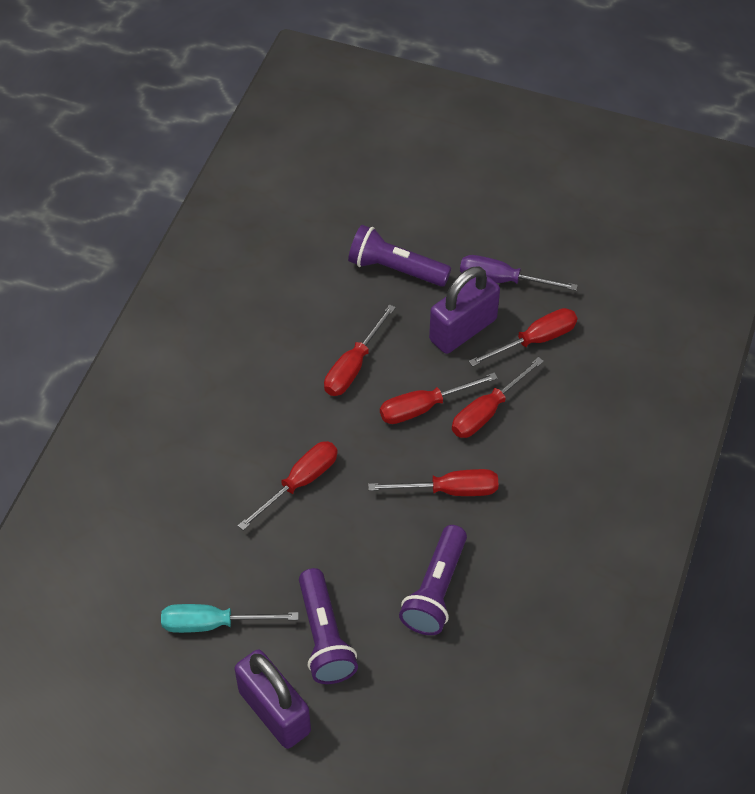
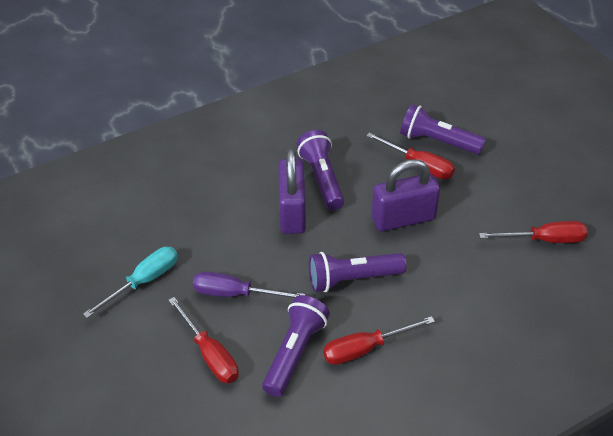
purple flashlight: 3 -> 4
red screwdriver: 6 -> 4

